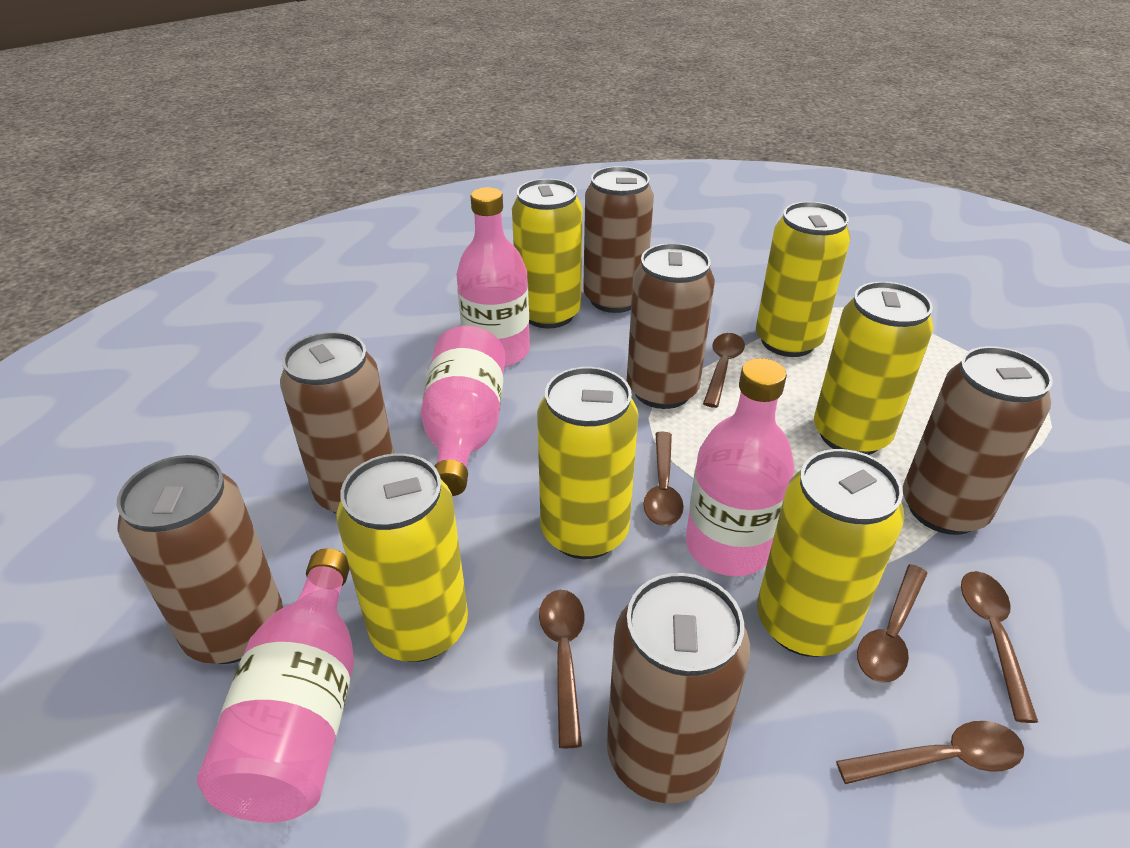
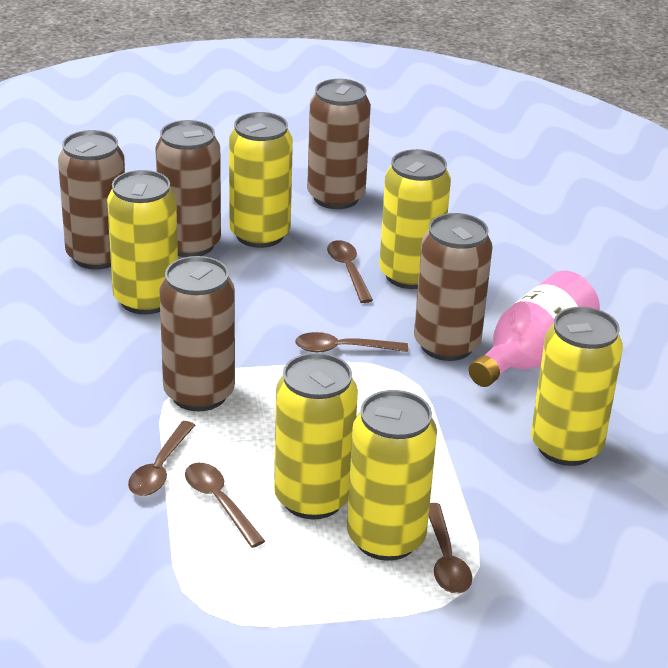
brown can: 6 -> 5
brown spoon: 6 -> 5
pink bottle: 4 -> 1

